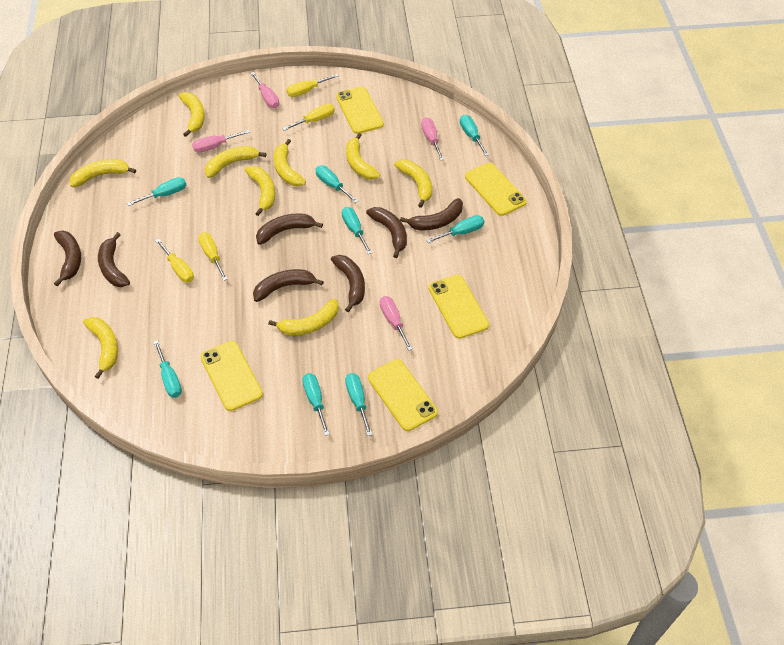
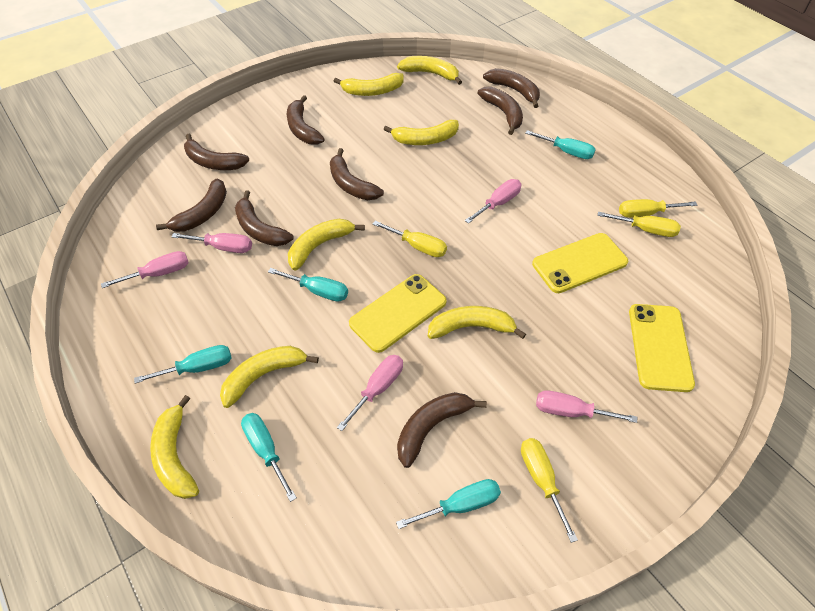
brown banana: 7 -> 8
pink screwdriver: 4 -> 5
turquoise screwdriver: 8 -> 5
yellow banana: 9 -> 7
yellow phone: 5 -> 3

